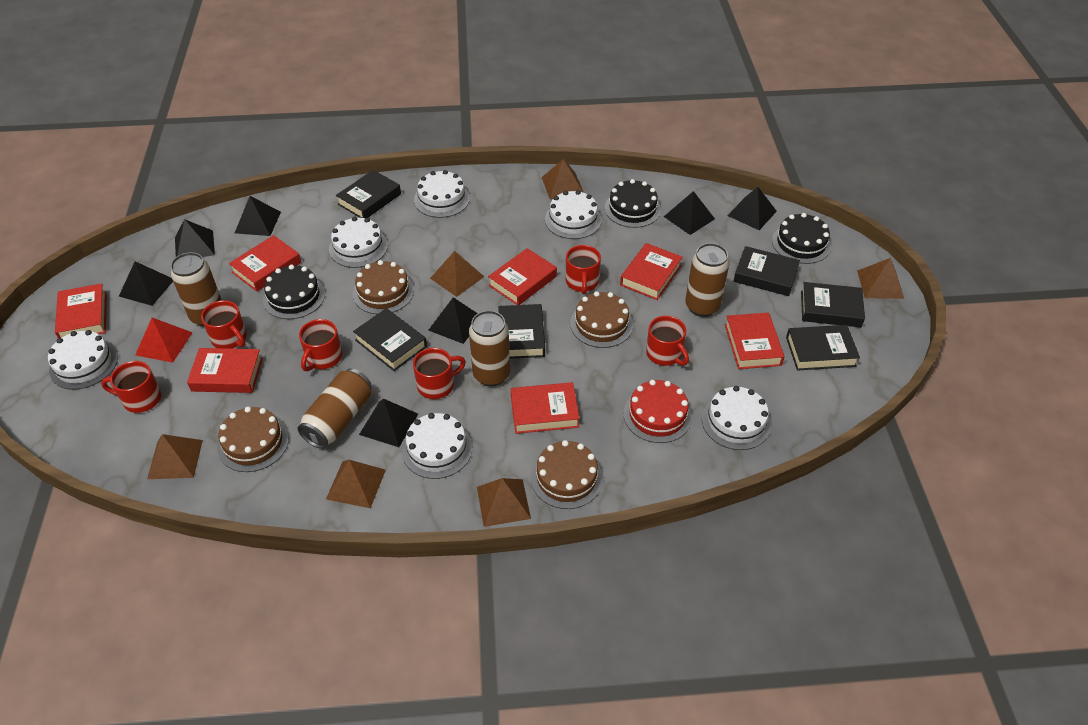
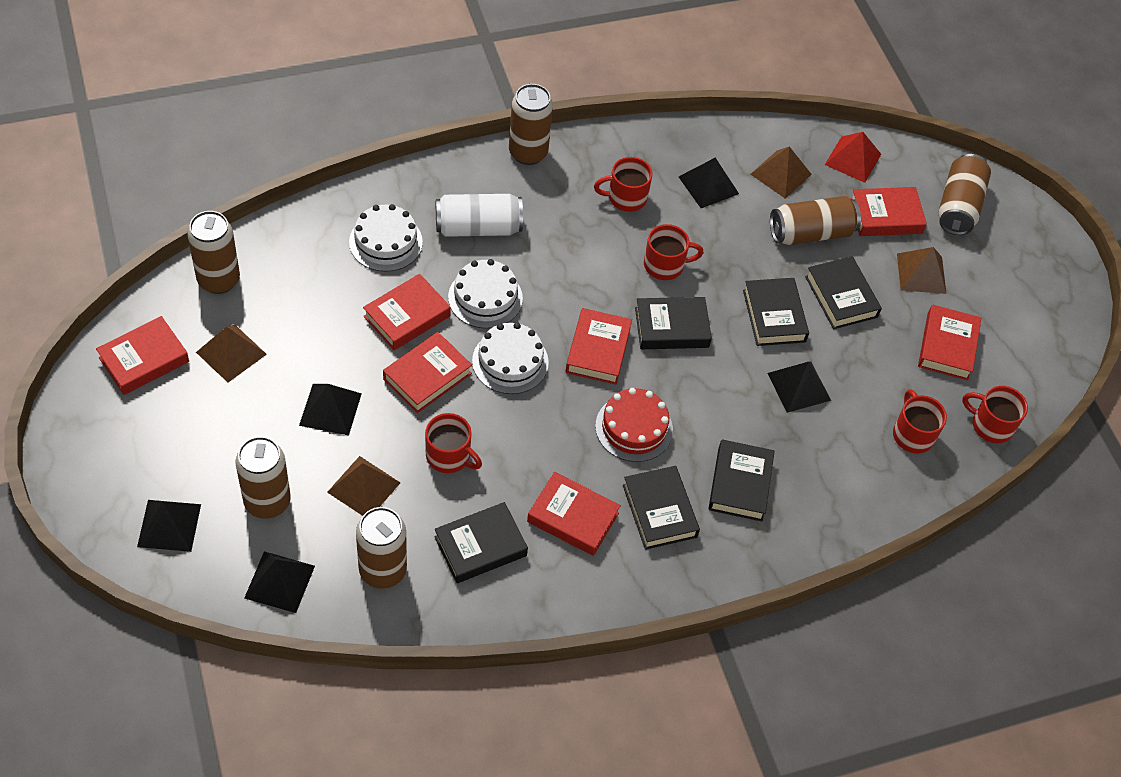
black cake: 3 -> 0
black pyramid: 7 -> 5
brown cake: 4 -> 0
brown can: 4 -> 6
brown pyramid: 6 -> 4
red mug: 6 -> 5
white cake: 6 -> 3
white can: 0 -> 1

